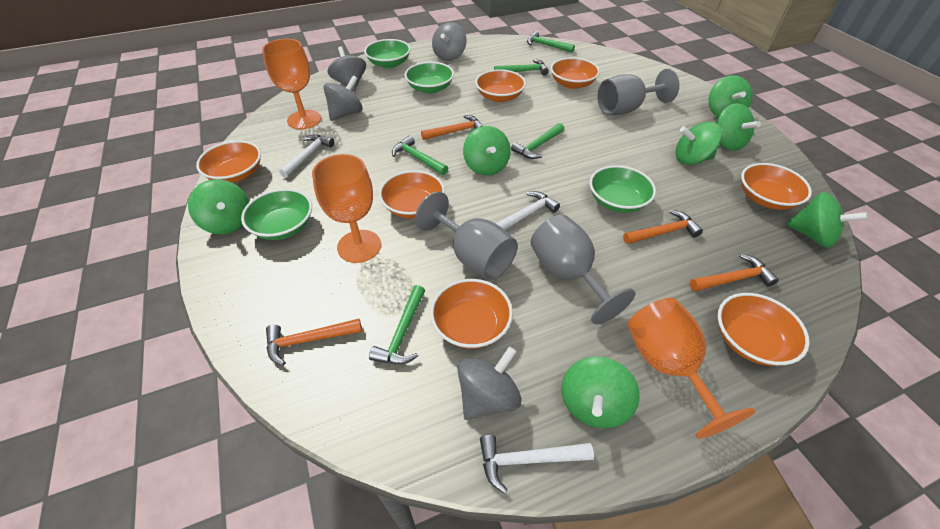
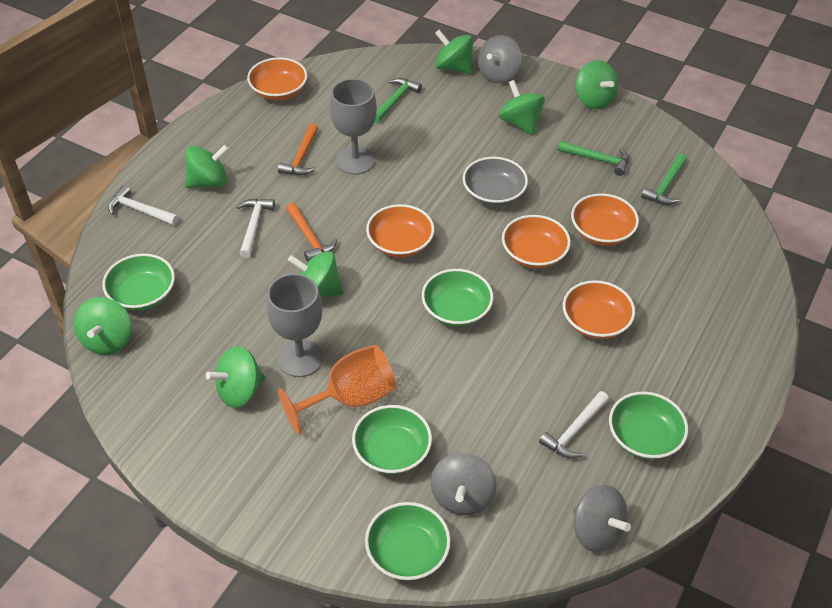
green bowl: 4 -> 5
green hammer: 5 -> 3
grey bowl: 0 -> 1
grey goblet: 3 -> 2
grey spinning top: 4 -> 3
orange bowl: 7 -> 5
orange goblet: 3 -> 1
orange hammer: 4 -> 2

